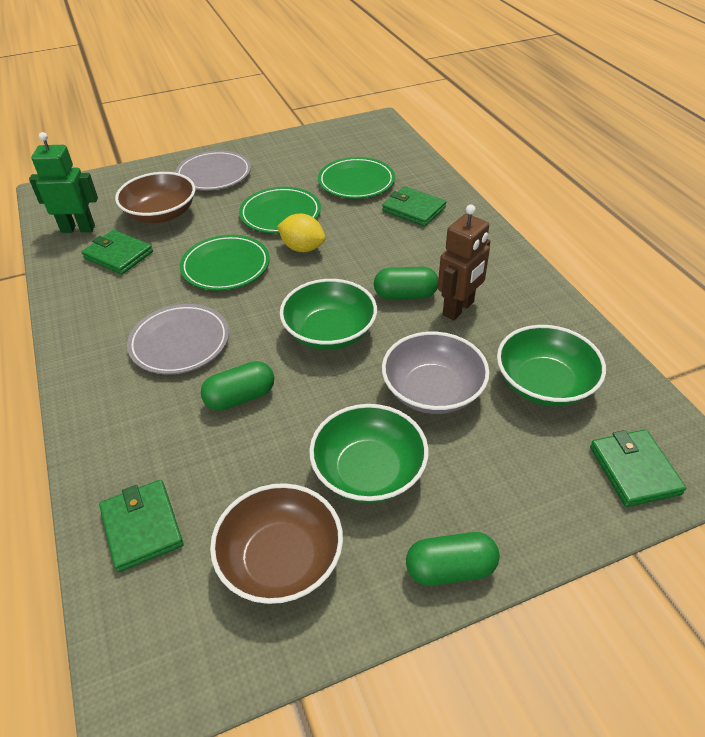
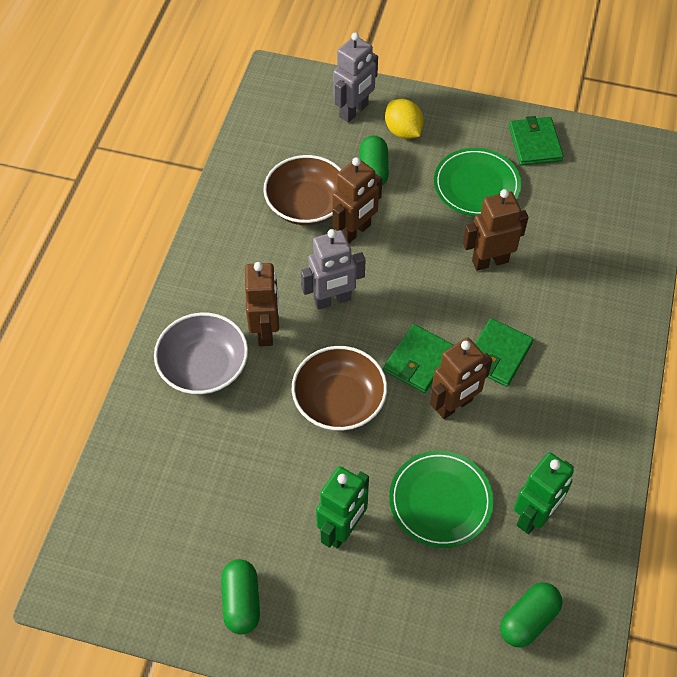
brown robot: 1 -> 4
green bowl: 3 -> 0
green plate: 3 -> 2
green robot: 1 -> 2
green wallet: 4 -> 3
grey plate: 2 -> 0
grey robot: 0 -> 2

